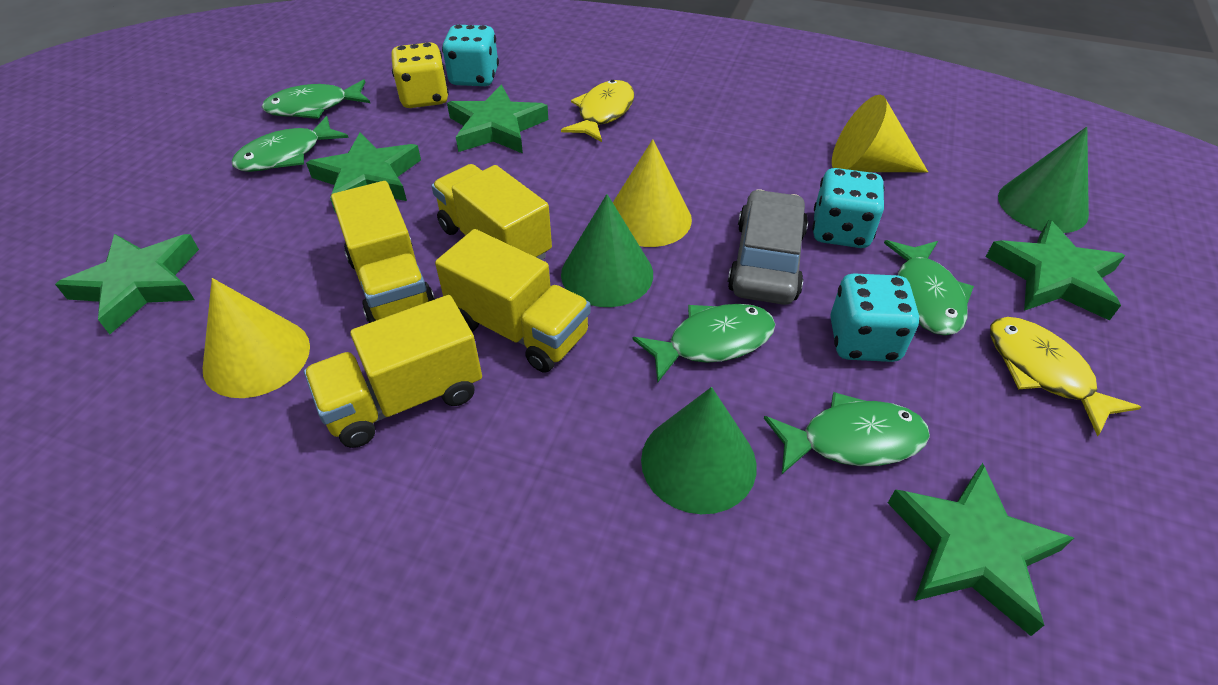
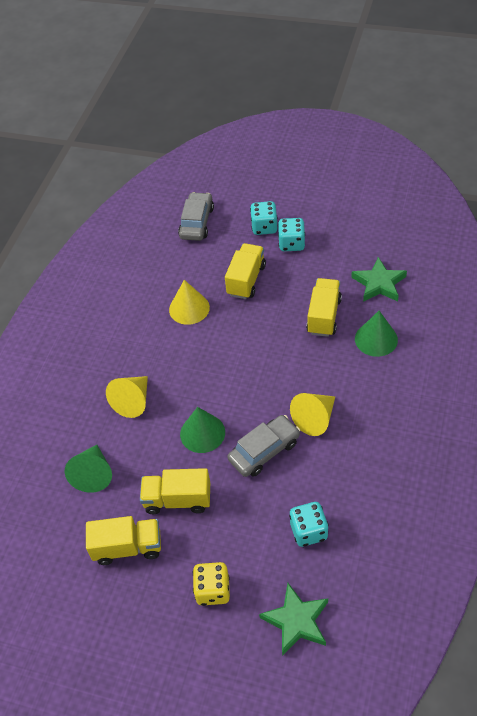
green fish: 5 -> 0
green star: 5 -> 2
grey car: 1 -> 2
yellow fish: 2 -> 0

